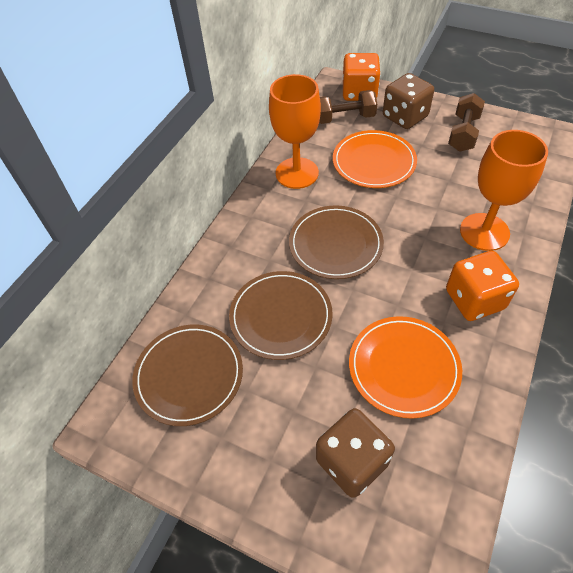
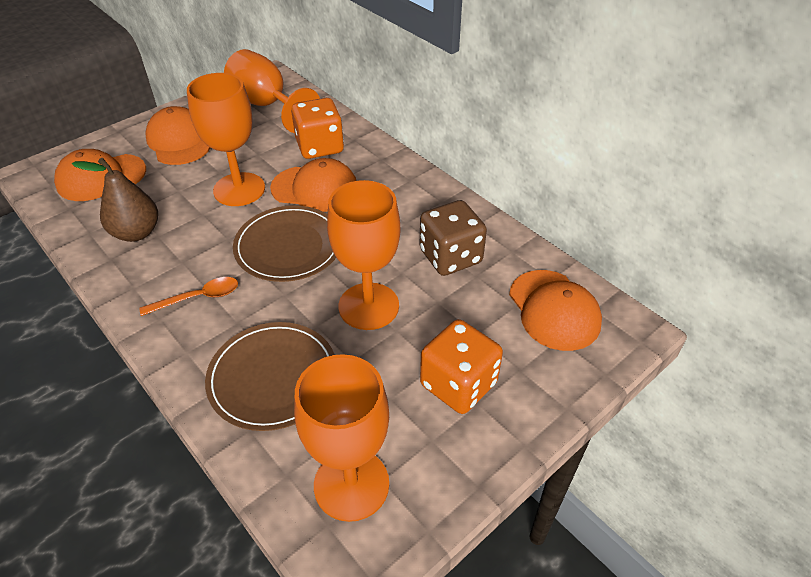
brown dice: 2 -> 1
brown dumbbell: 2 -> 0
brown pear: 0 -> 1
brown plate: 3 -> 2
orange cap: 0 -> 4
orange goblet: 2 -> 4
orange plate: 2 -> 0
orange spoon: 0 -> 1

